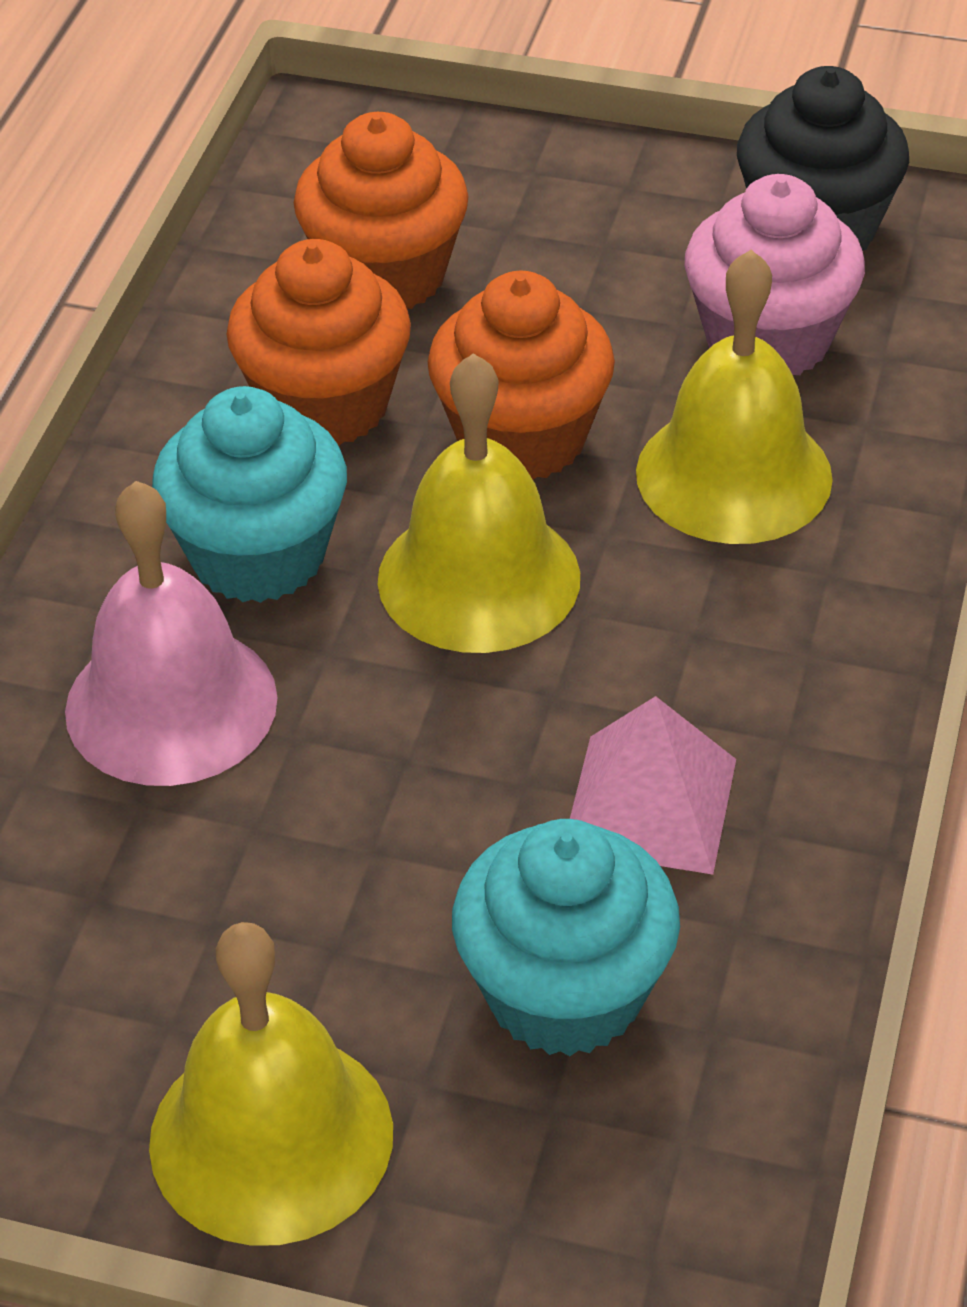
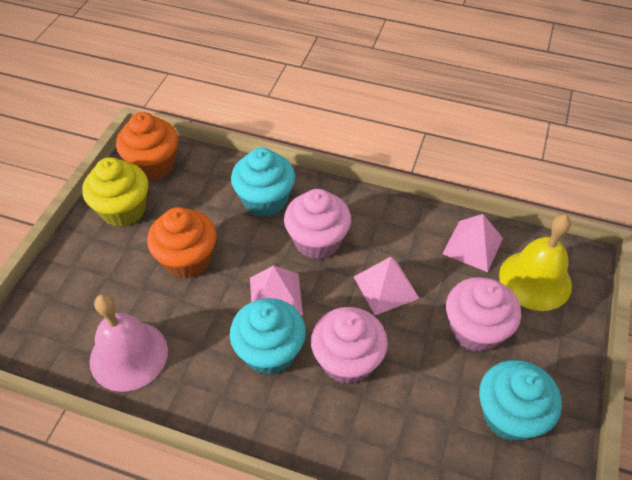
black cupcake: 1 -> 0
orange cupcake: 3 -> 2
pink cupcake: 1 -> 3
pink pyramid: 1 -> 3
turquoise cupcake: 2 -> 3
yellow bell: 3 -> 1
yellow cupcake: 0 -> 1

